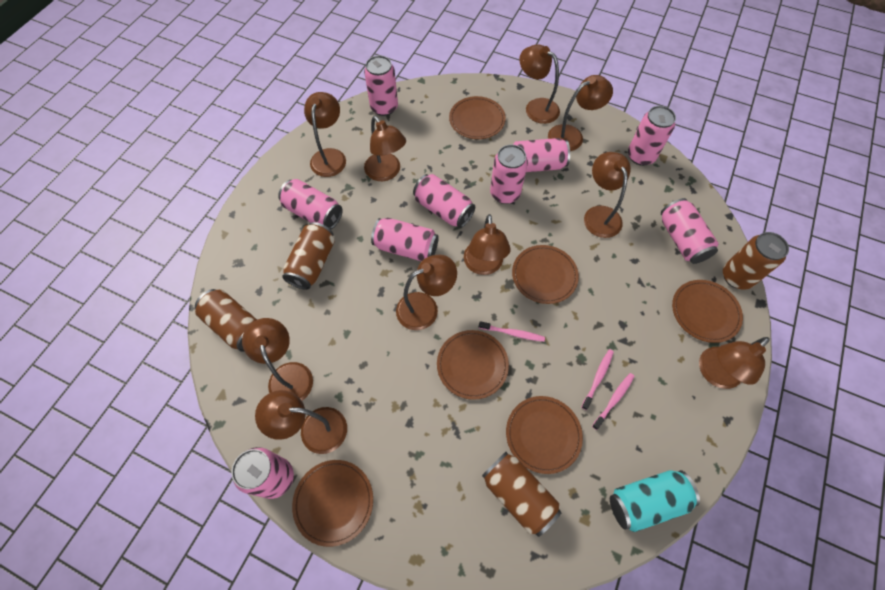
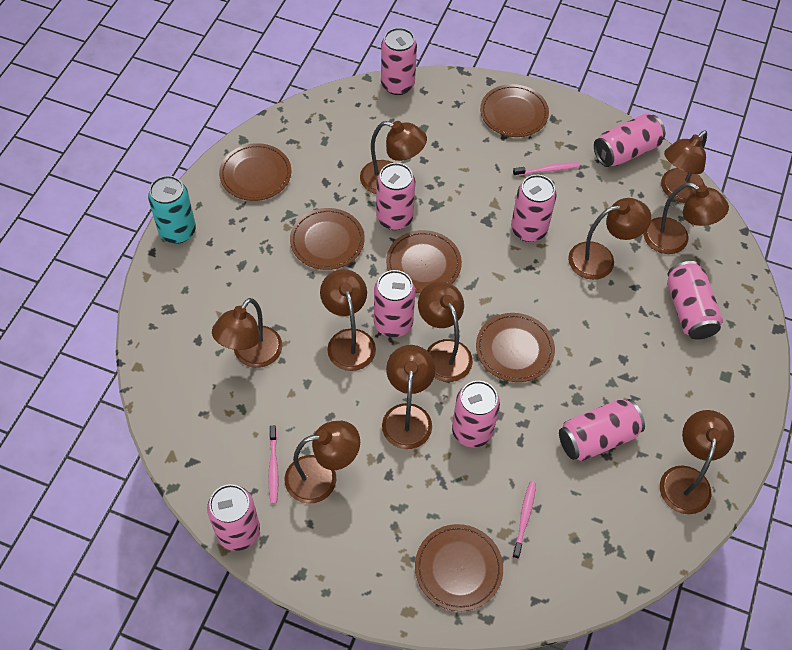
brown can: 4 -> 0

